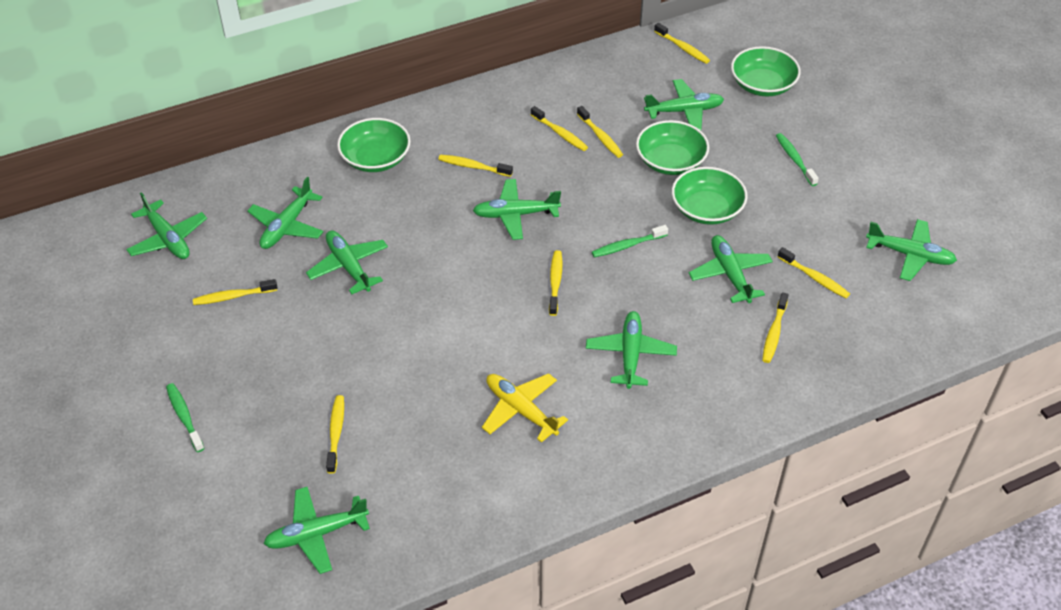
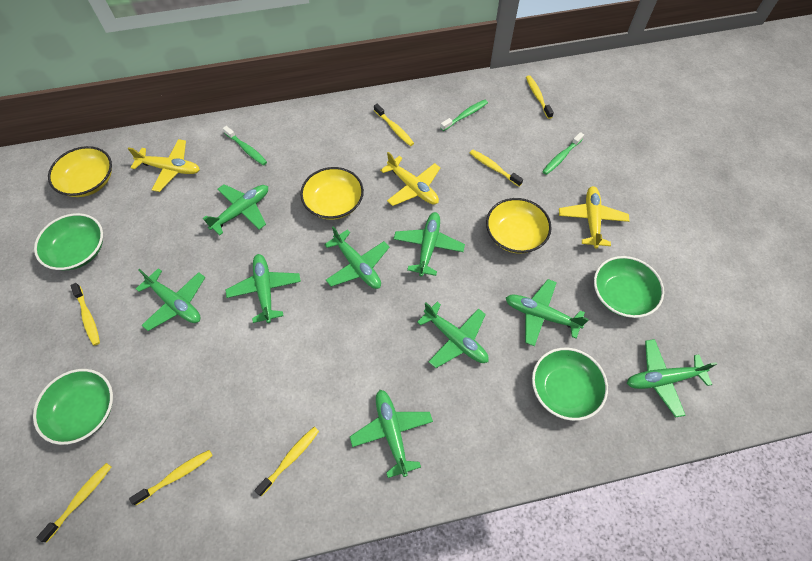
yellow bowl: 0 -> 3
yellow plane: 1 -> 3
yellow toothbrush: 9 -> 7

